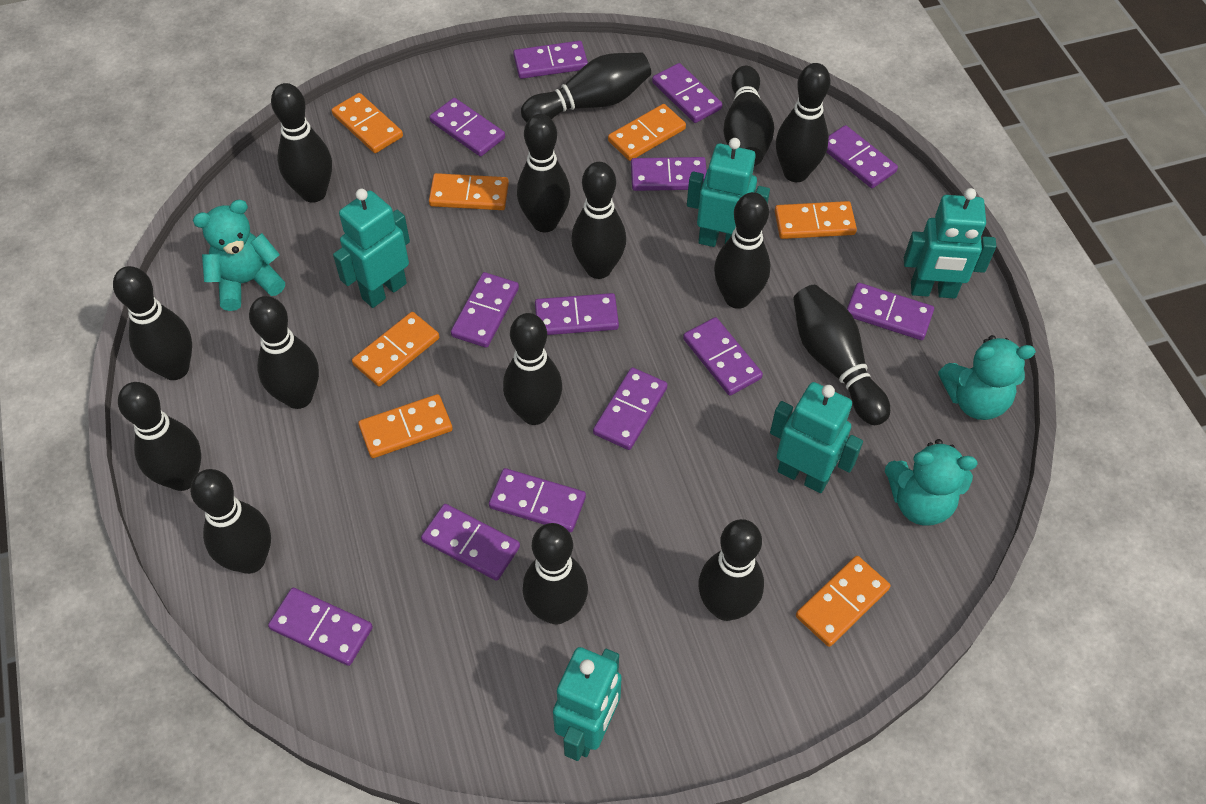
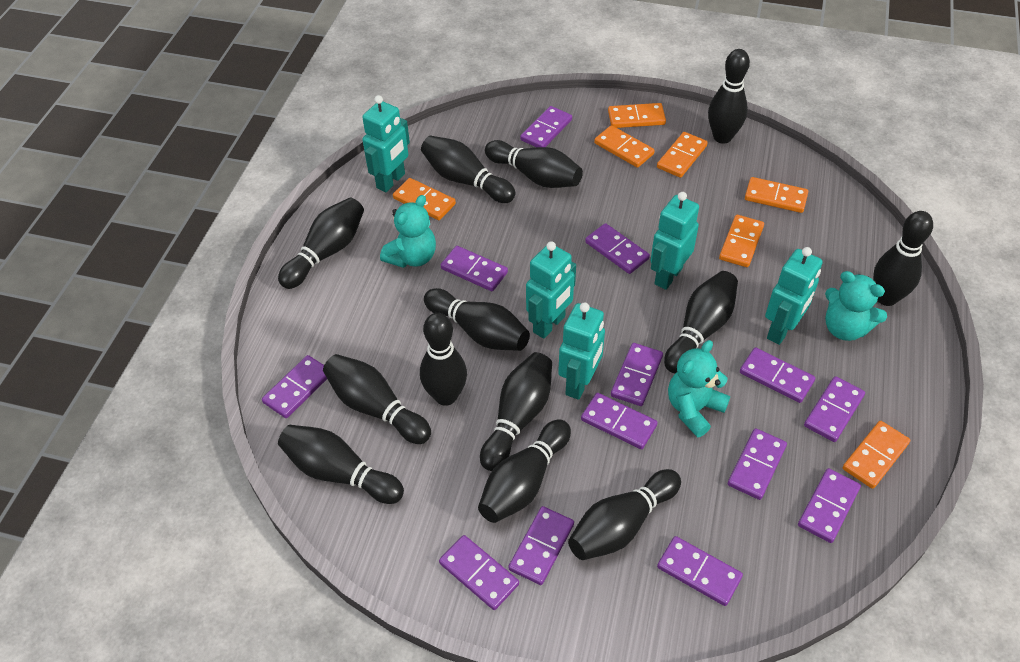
black bowling pin: 15 -> 13

